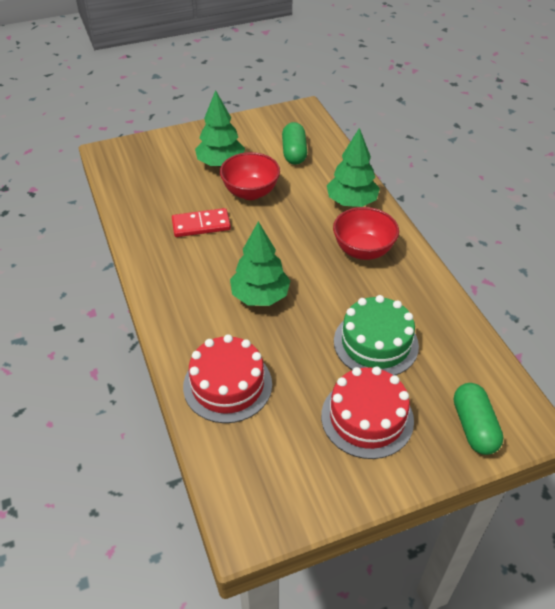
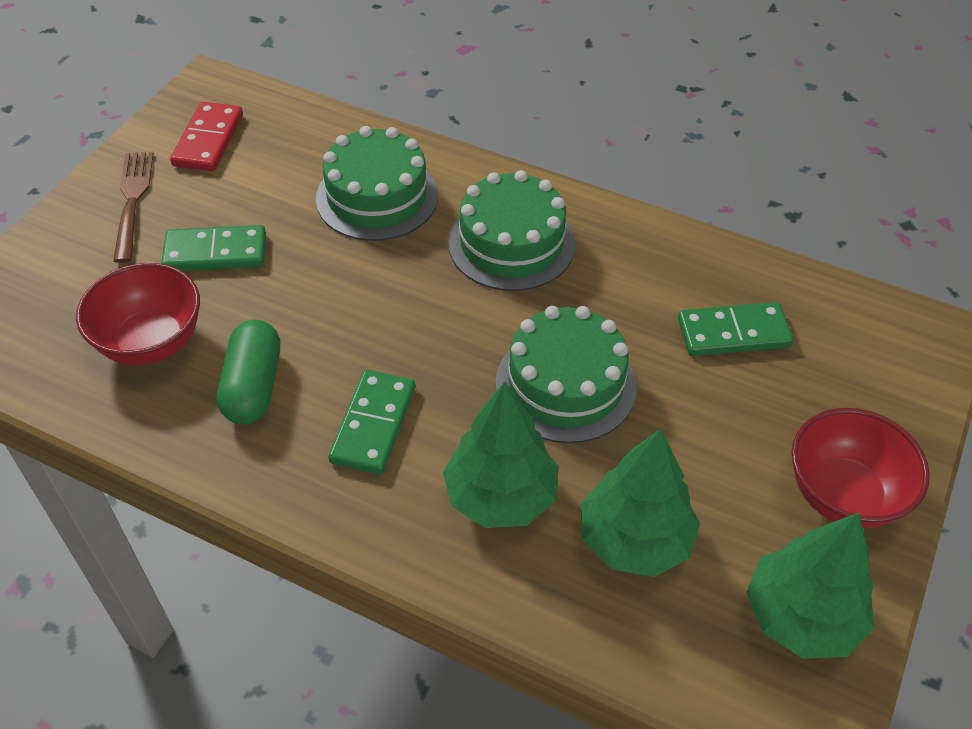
brown fork: 0 -> 1
green cake: 1 -> 3
green capsule: 2 -> 1
green domino: 0 -> 3
red cake: 2 -> 0

